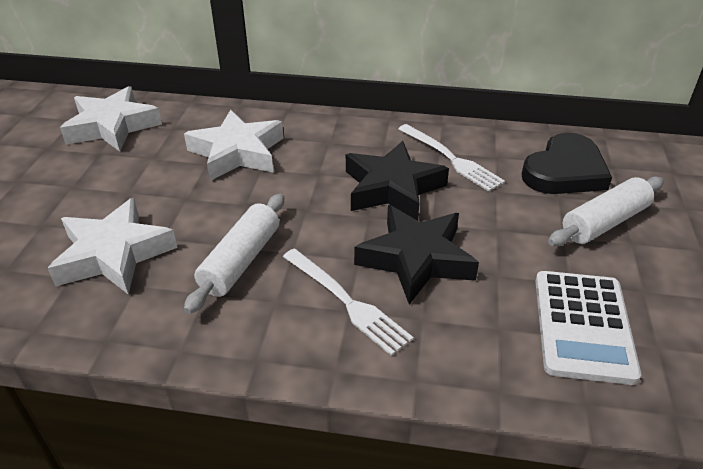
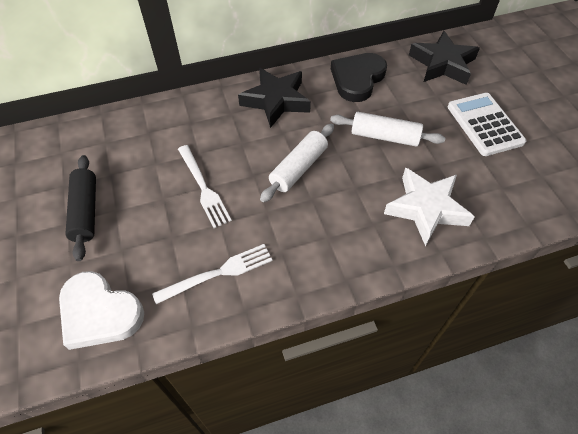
black rolling pin: 0 -> 1
white heart: 0 -> 1
white star: 3 -> 1

